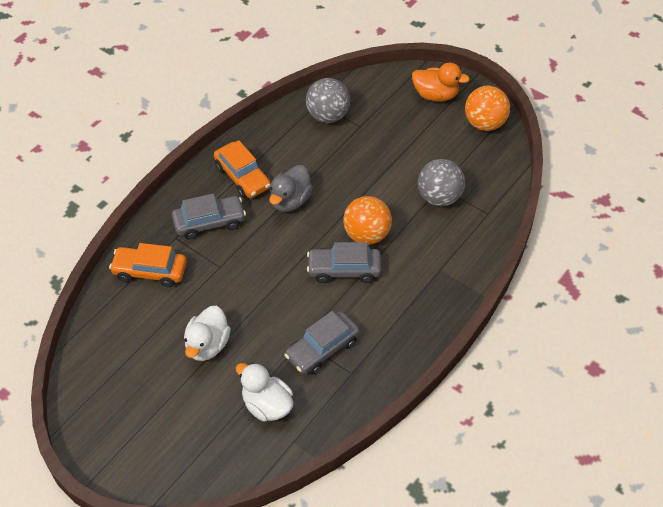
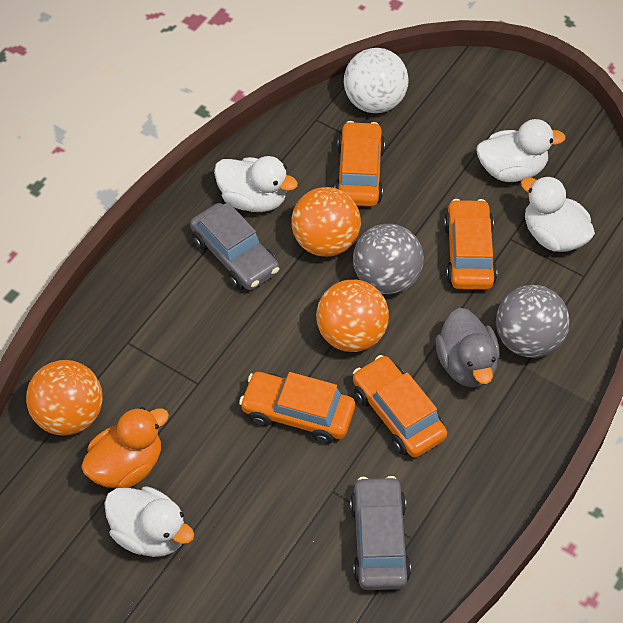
grey car: 3 -> 2
orange ball: 2 -> 3
orange car: 2 -> 4
white ball: 0 -> 1
white duck: 2 -> 4

